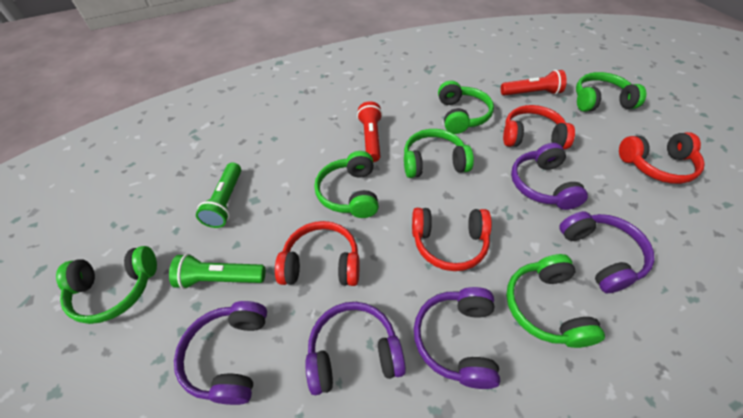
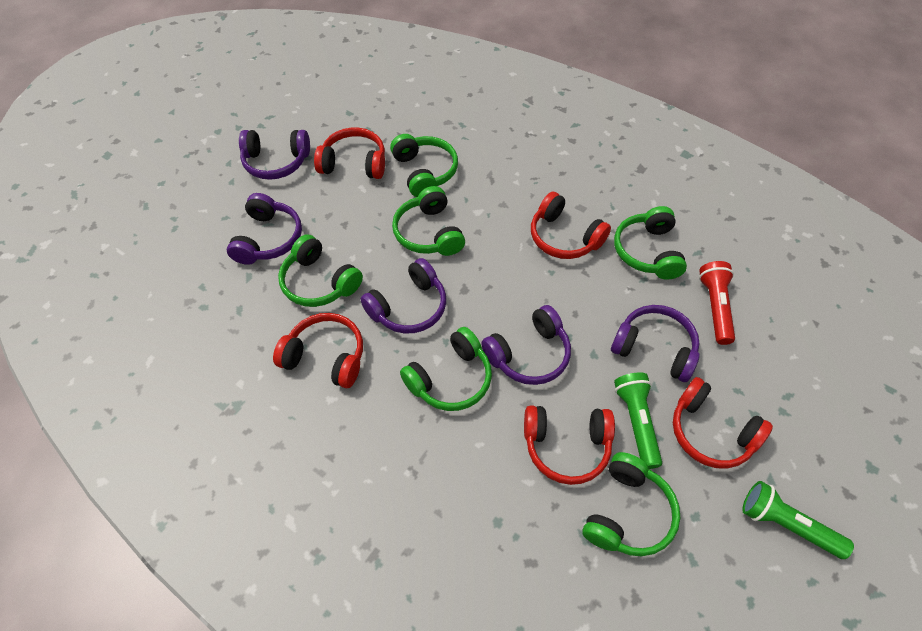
red flashlight: 2 -> 1
red headphones: 4 -> 5

